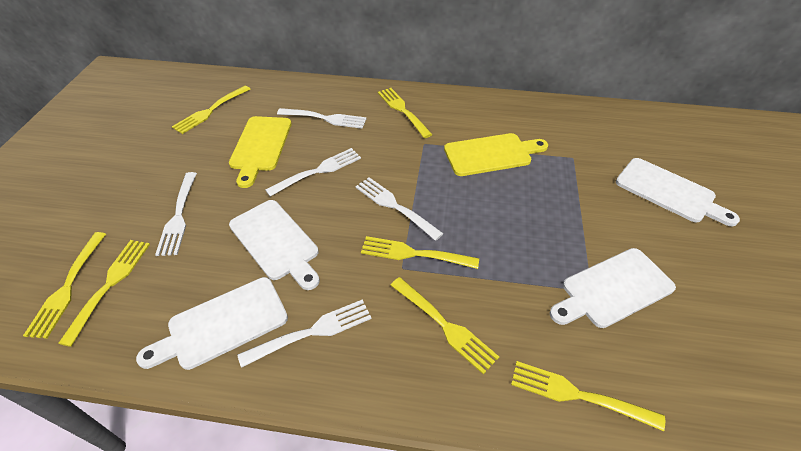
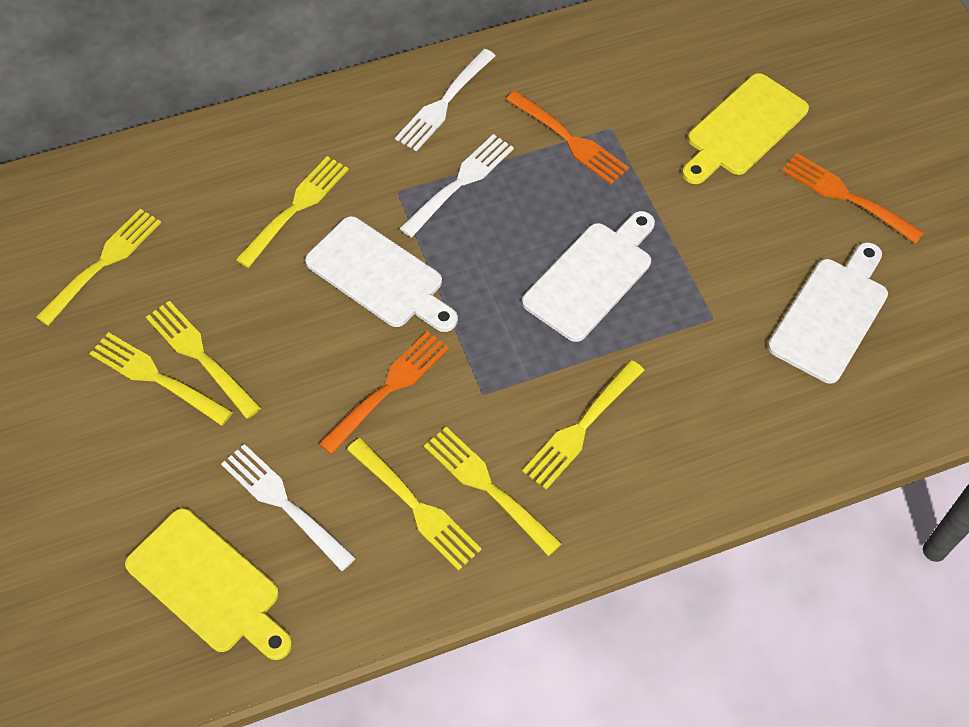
orange fork: 0 -> 3
white cutting board: 4 -> 3
white fork: 5 -> 3

